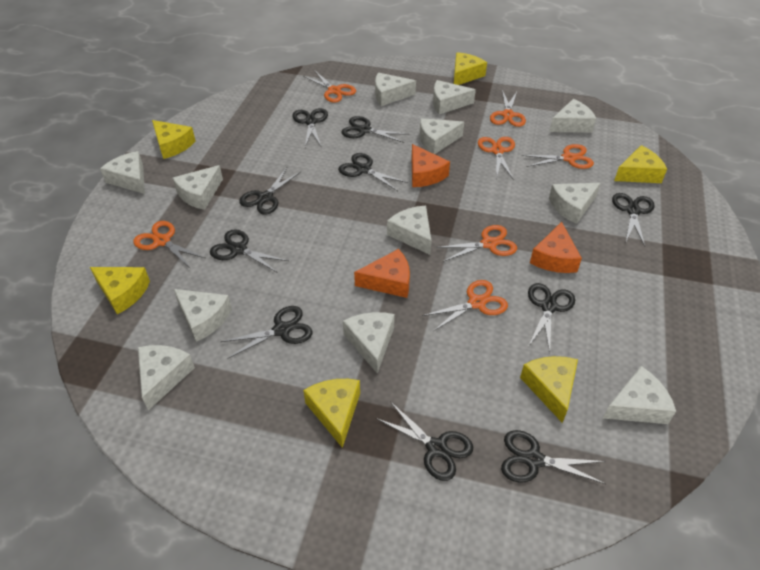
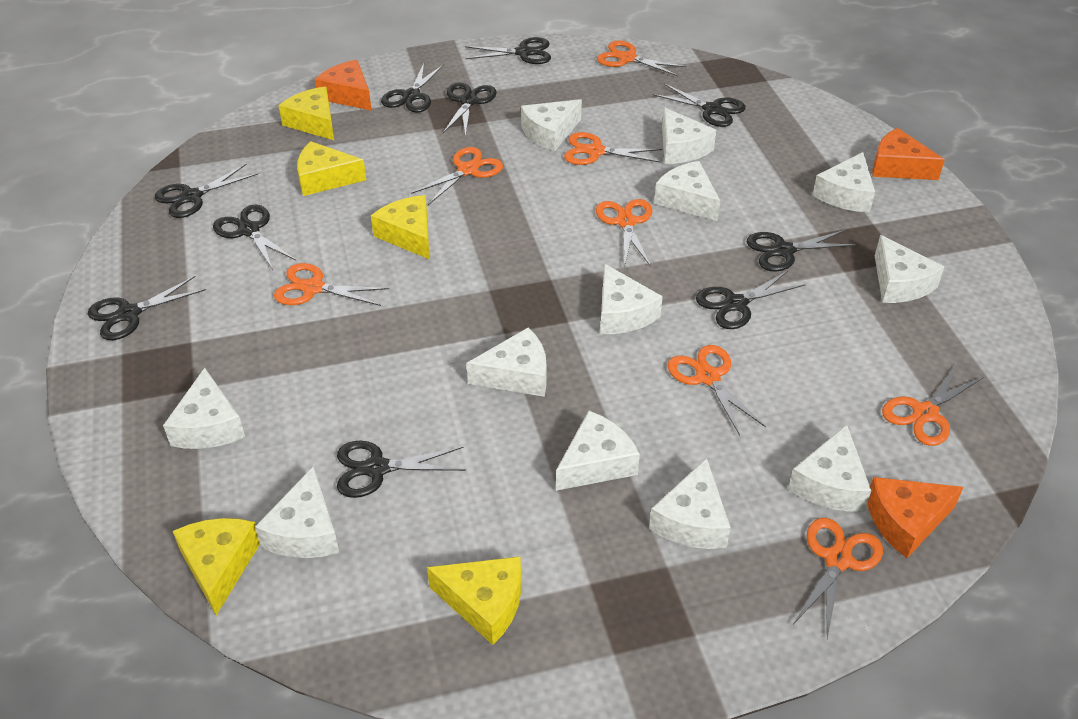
orange scissors: 7 -> 8
yellow cheese: 6 -> 5

